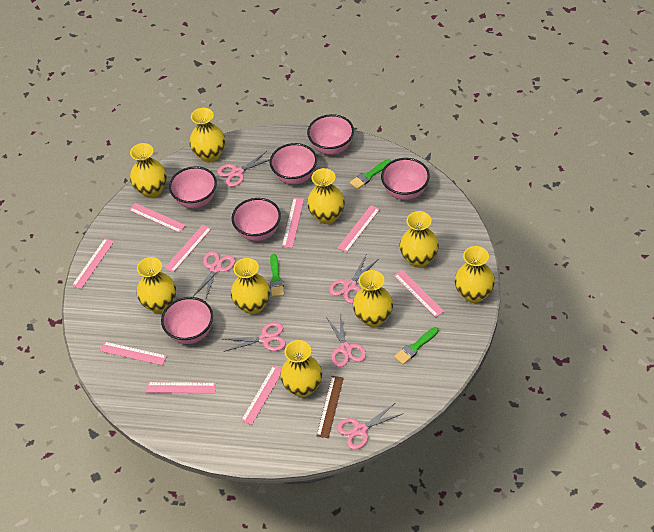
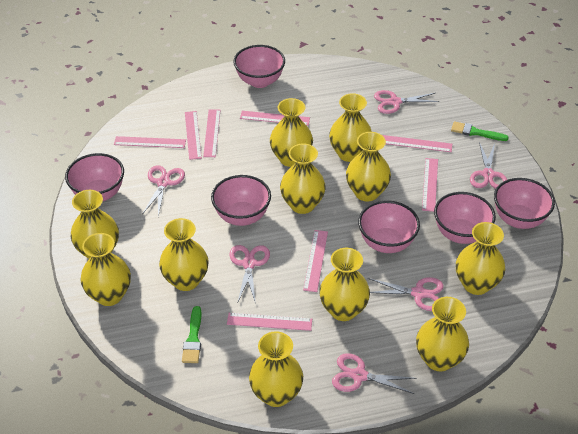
brown ruler: 1 -> 0
green brush: 3 -> 2
pink ruler: 9 -> 8
yellow vase: 9 -> 11

